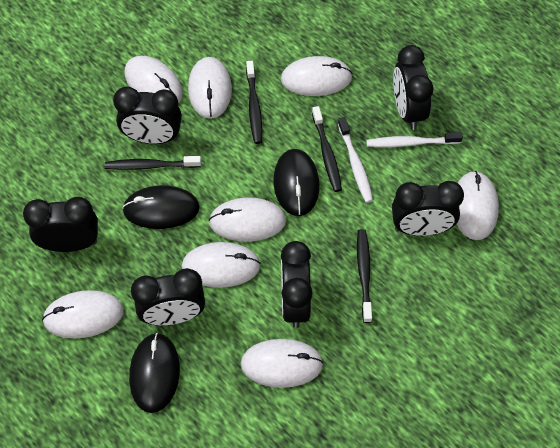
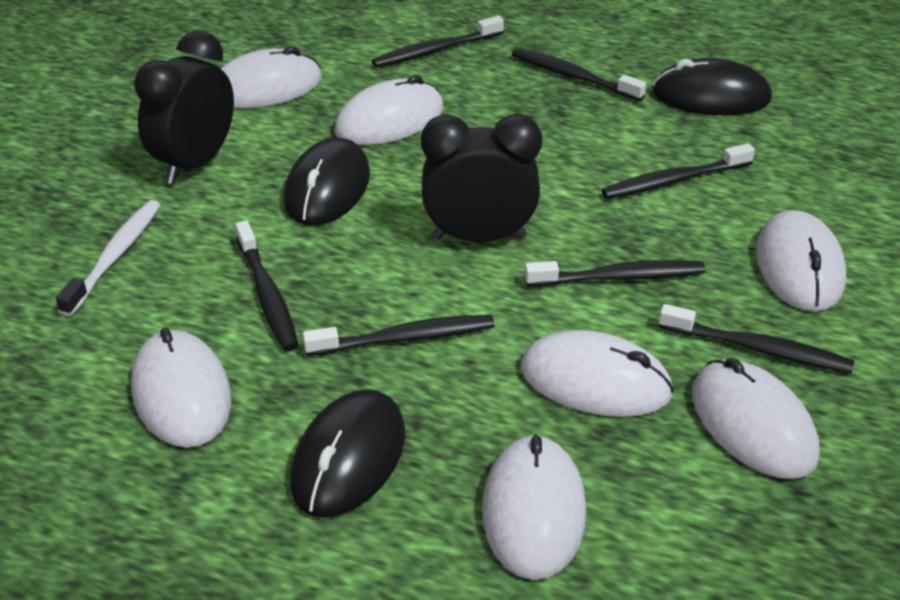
black clock: 6 -> 2
black toothbrush: 4 -> 7
white mouse: 8 -> 7
white toothbrush: 2 -> 1

